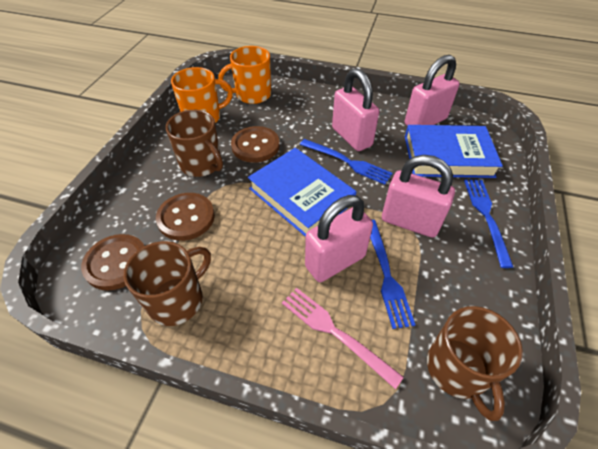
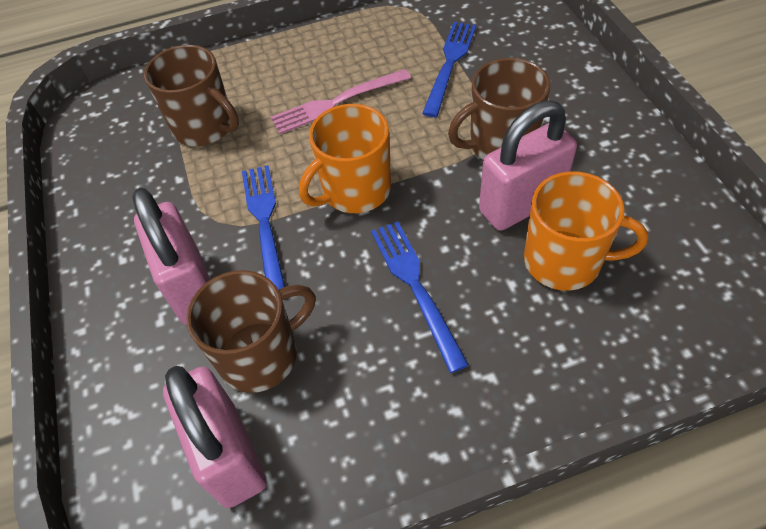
blue book: 2 -> 0
brown button: 3 -> 0
pink padlock: 4 -> 3

